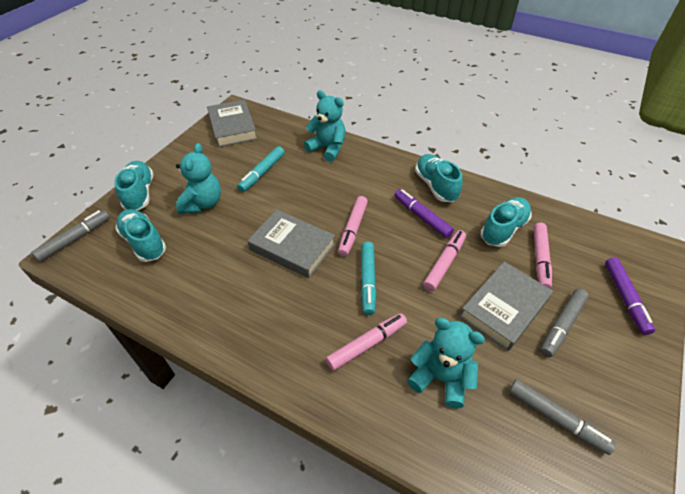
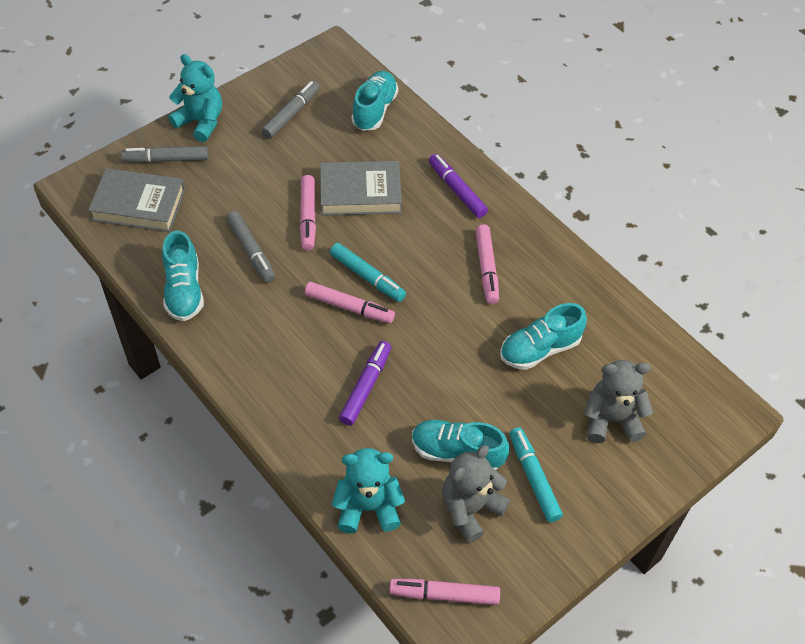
grey book: 3 -> 2
grey teddy bear: 0 -> 2
turquoise teddy bear: 3 -> 2

